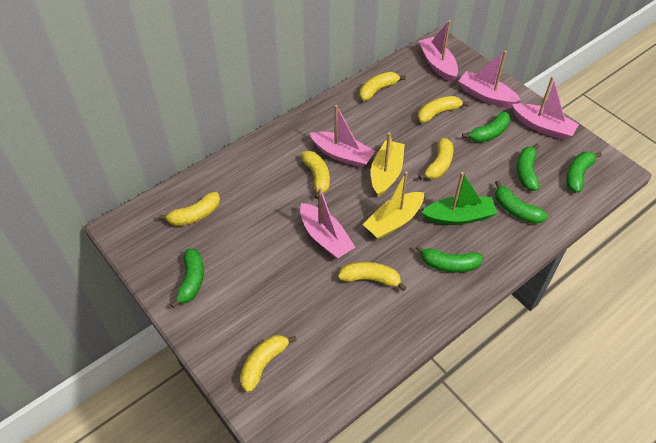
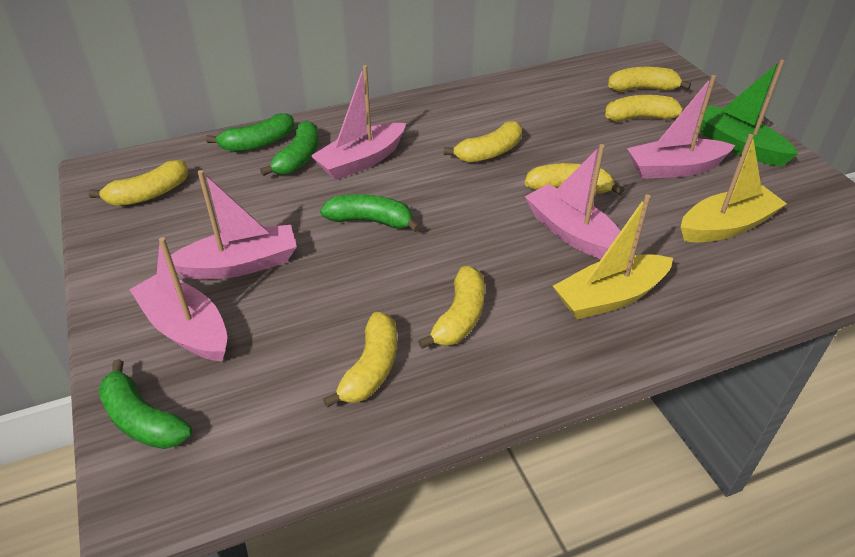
green banana: 6 -> 4

